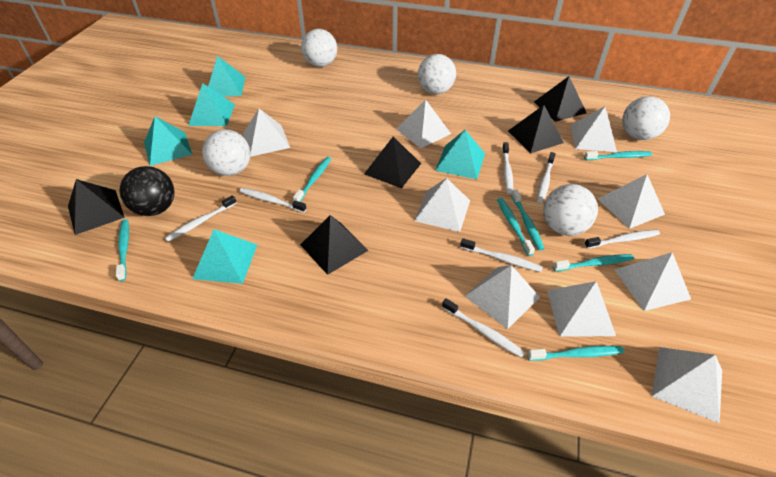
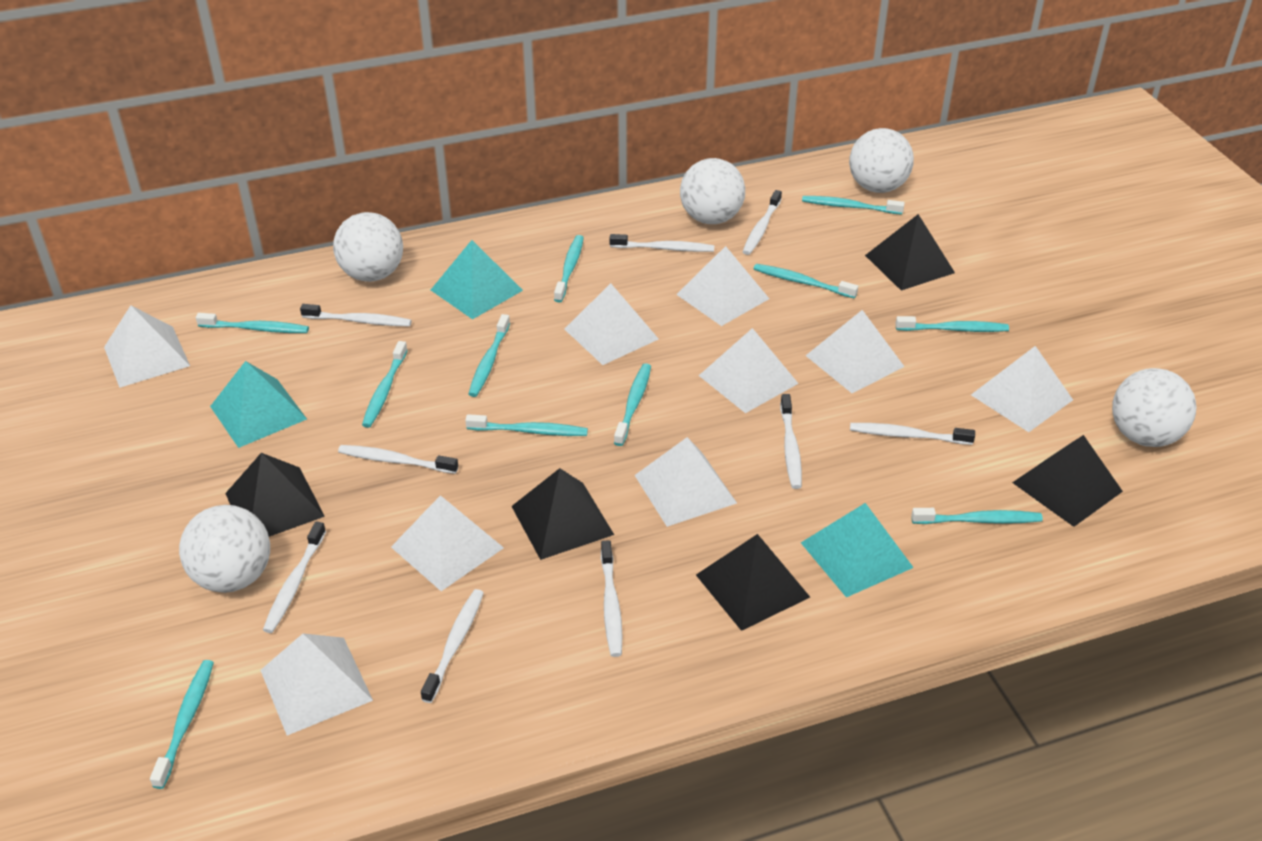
black ball: 1 -> 0
turquoise pyramid: 5 -> 3
turquoise toothbrush: 7 -> 11
white toothbrush: 7 -> 9

